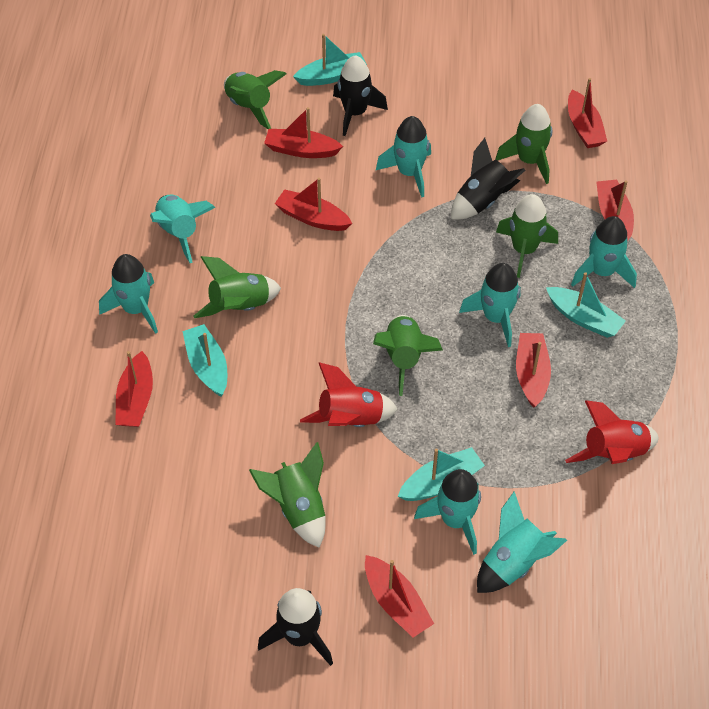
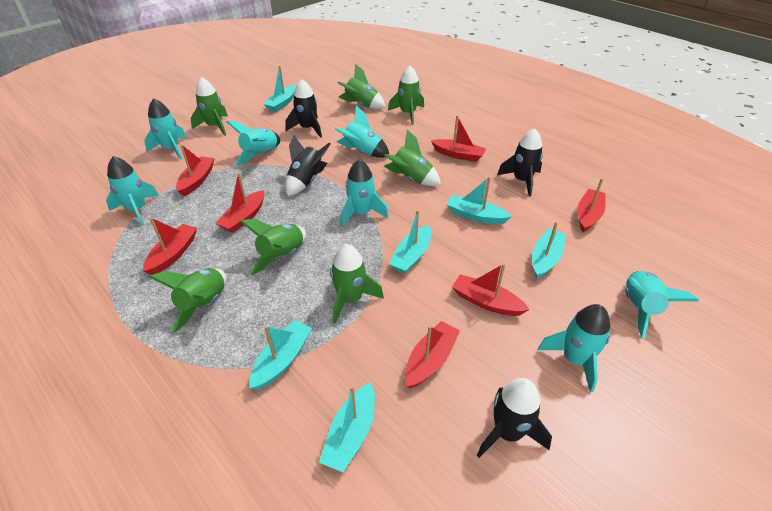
black rocket: 3 -> 4
green rocket: 6 -> 7
red rocket: 2 -> 0
turquoise boat: 4 -> 6

